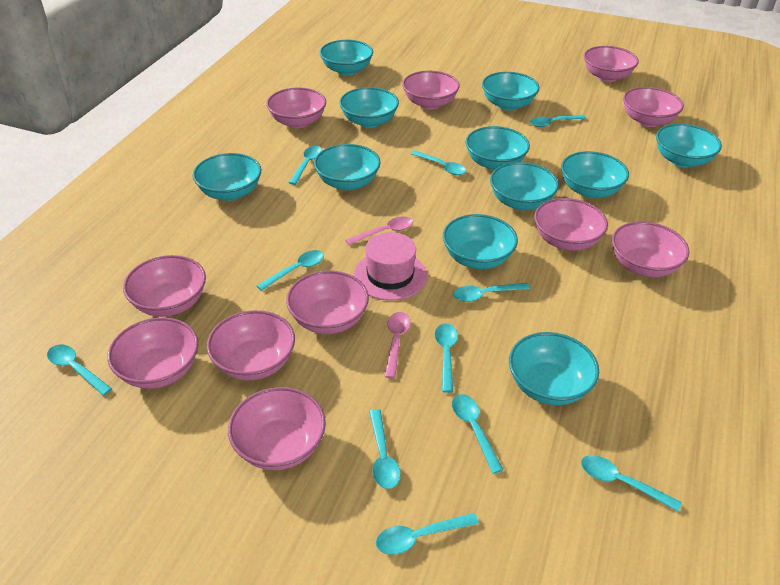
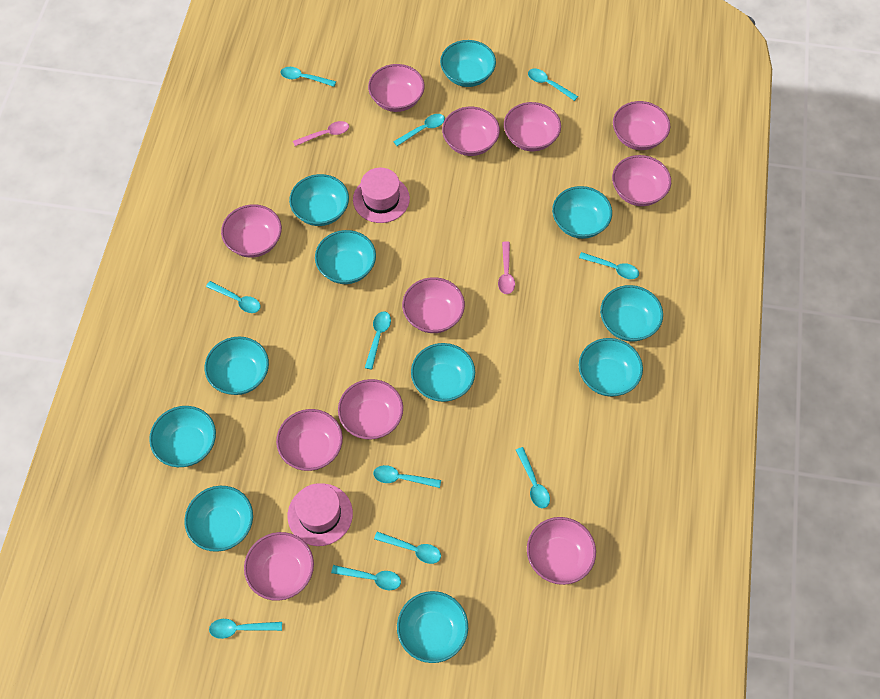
pink hat: 1 -> 2

